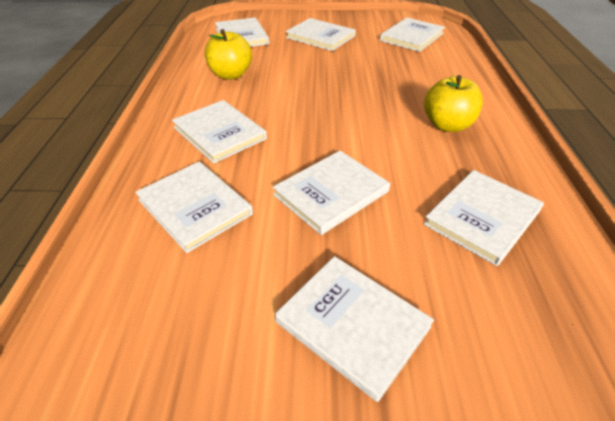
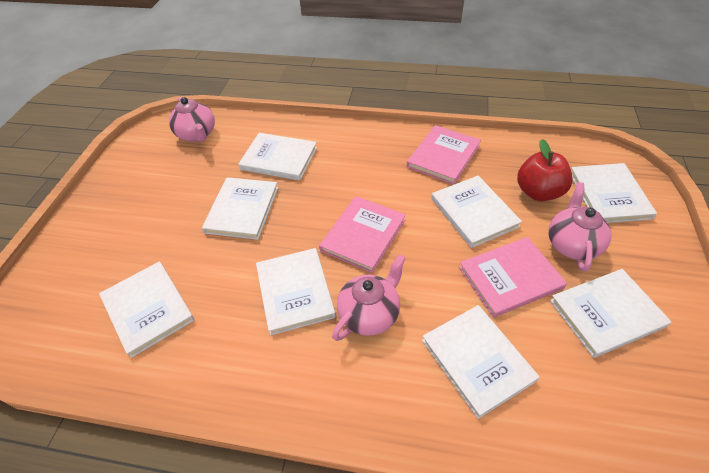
pink book: 0 -> 3
pink teapot: 0 -> 3
red apple: 0 -> 1
yellow apple: 2 -> 0

